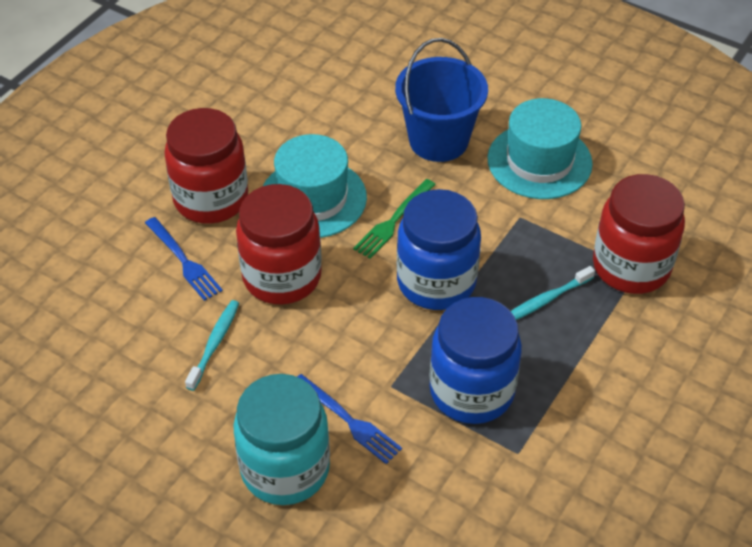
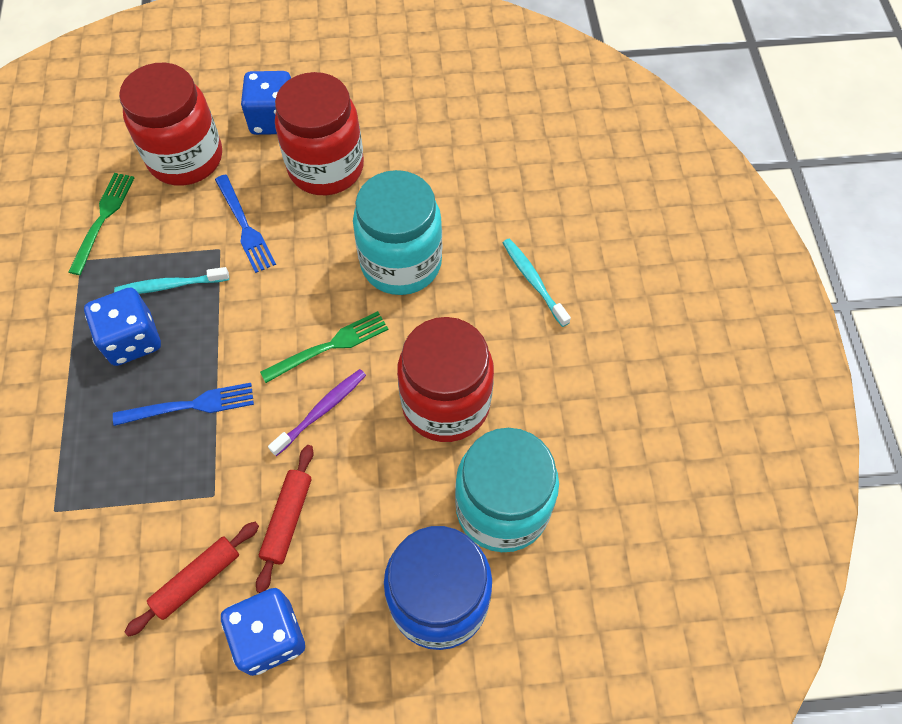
blue bucket: 1 -> 0
blue dice: 0 -> 3
blue jar: 2 -> 1
green fork: 1 -> 2
purple toothbrush: 0 -> 1
red rolling pin: 0 -> 2
turquoise hat: 2 -> 0
turquoise jar: 1 -> 2

